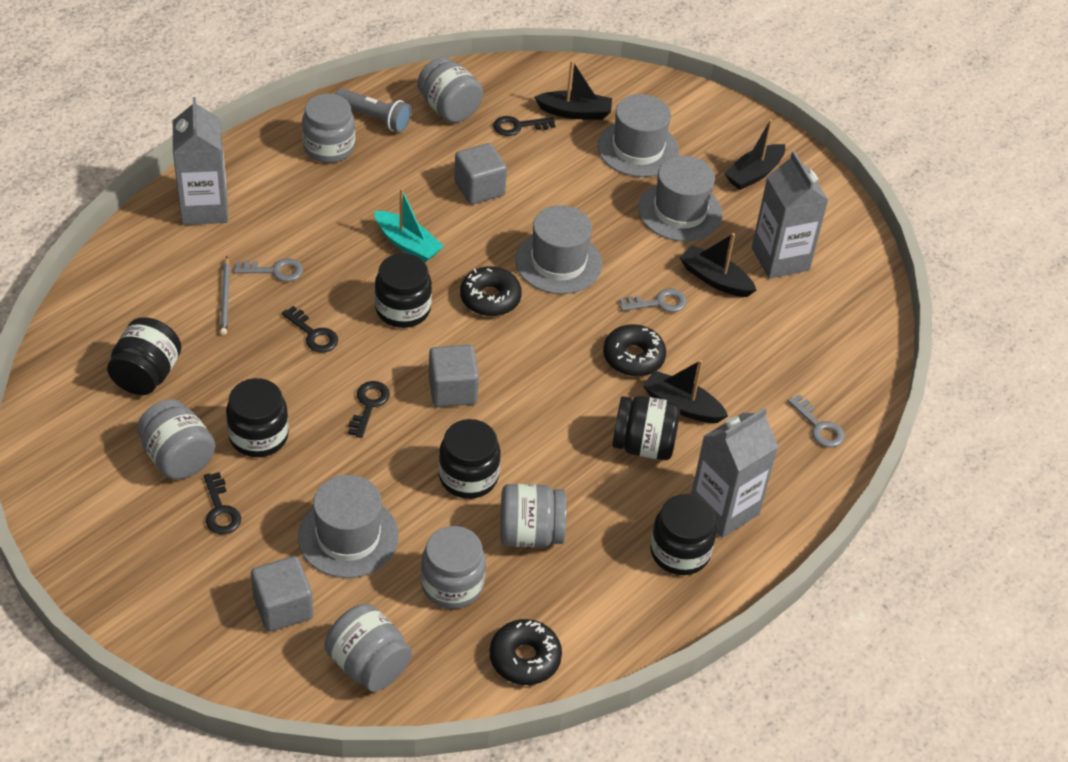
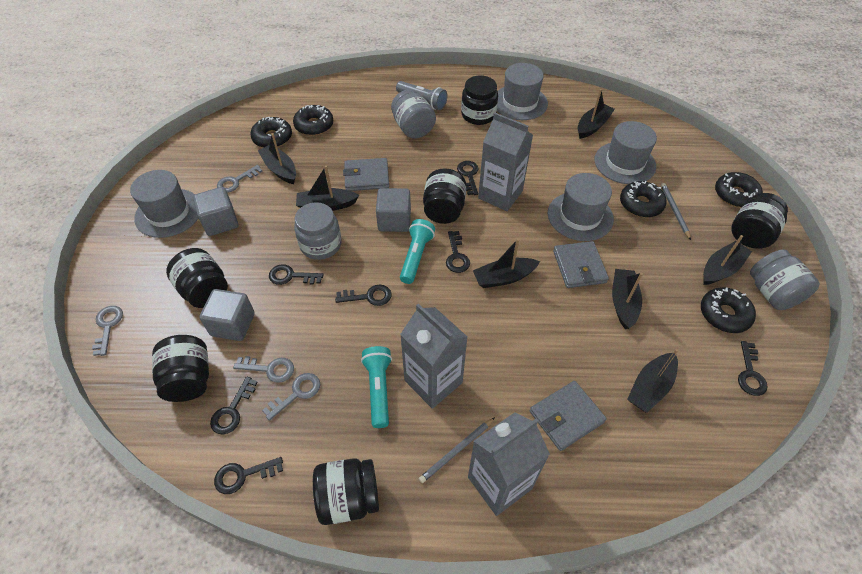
black boat: 4 -> 7
black donut: 3 -> 5
black key: 4 -> 7
grey jar: 6 -> 3
grey key: 3 -> 4
grey pencil: 1 -> 2
grey wallet: 0 -> 3
turquoise boat: 1 -> 0
turquoise flashlight: 0 -> 2

